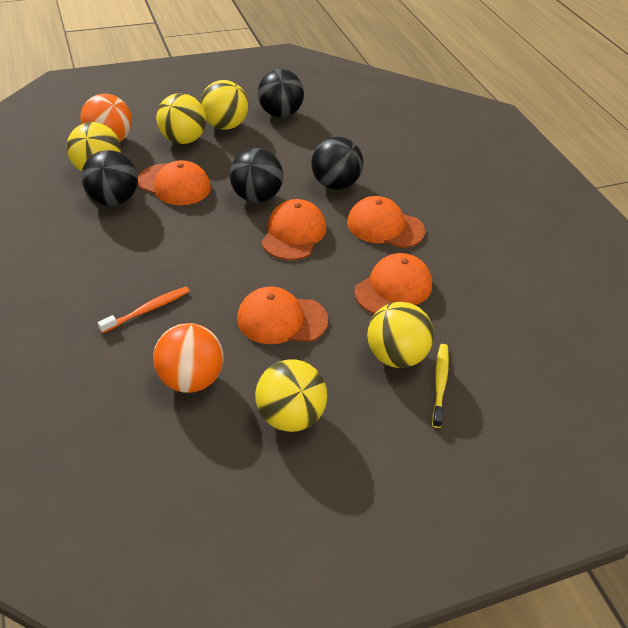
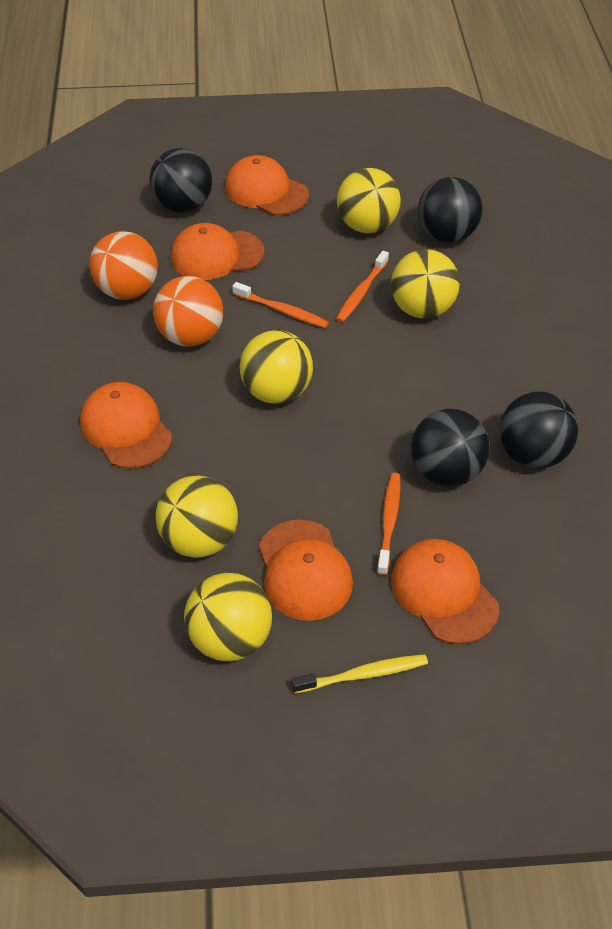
orange toothbrush: 1 -> 3

